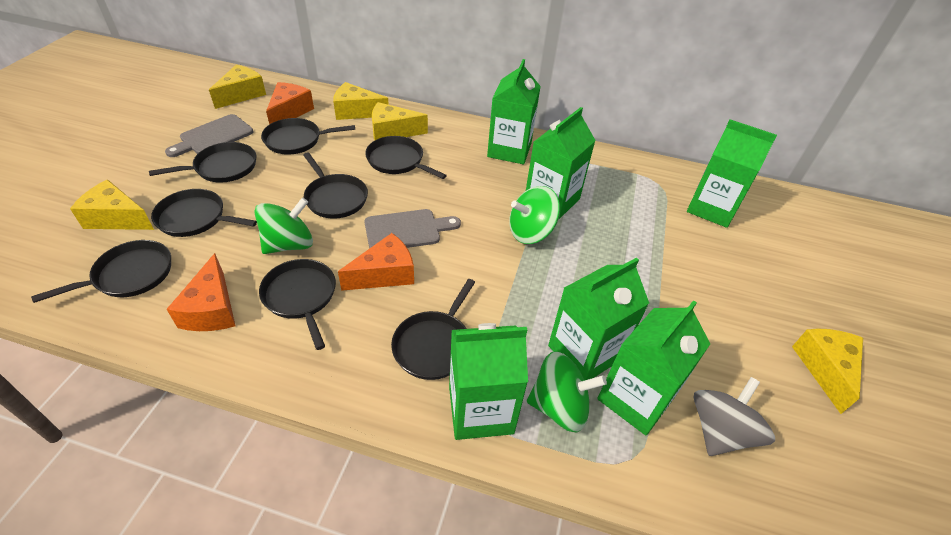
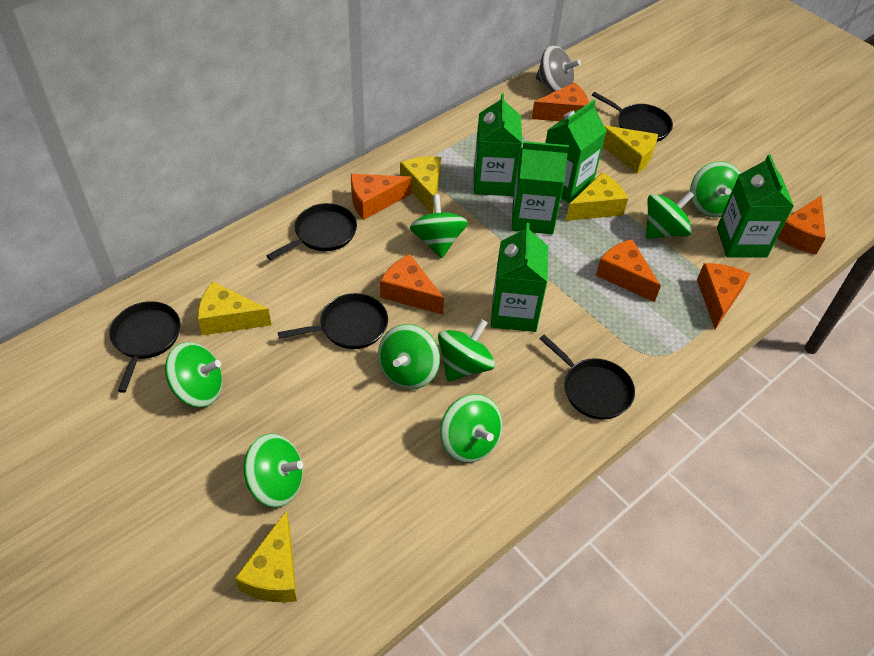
black pan: 8 -> 5
green carton: 6 -> 5
green spinning top: 3 -> 8
grey cutting board: 2 -> 0
orange cheese: 3 -> 6

